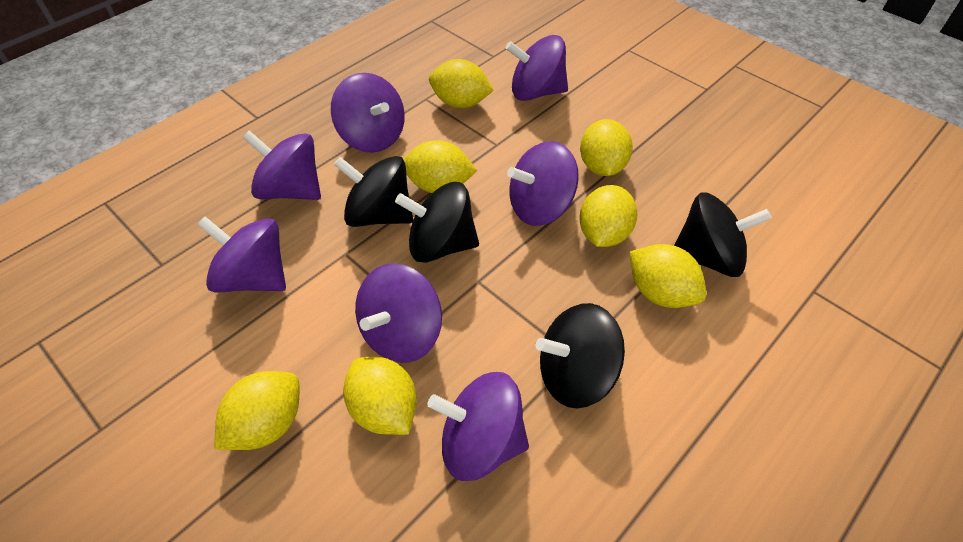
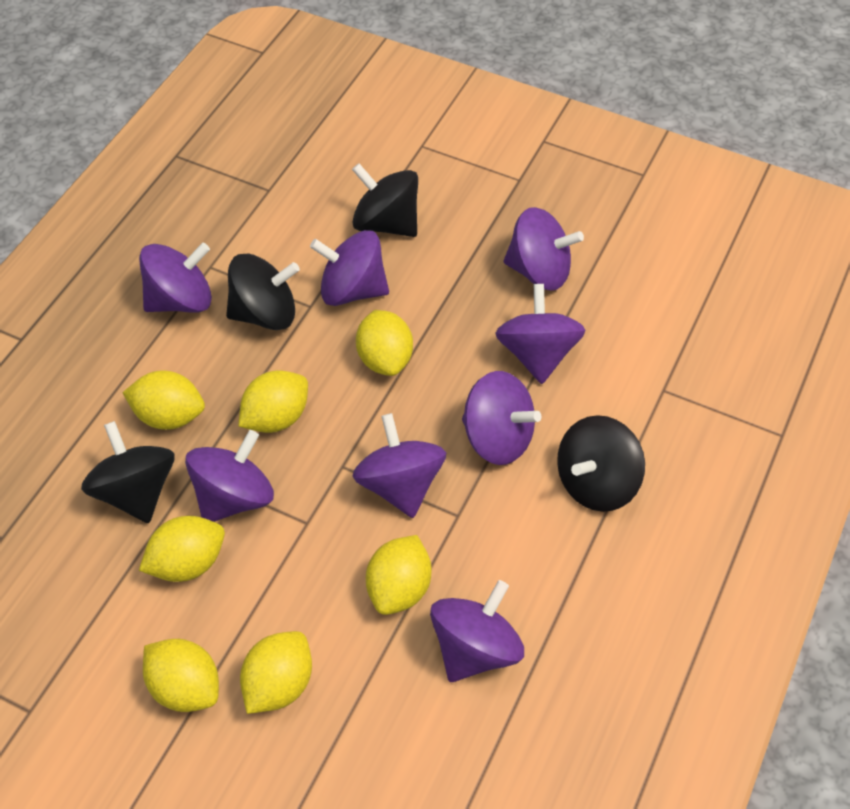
purple spinning top: 7 -> 8

